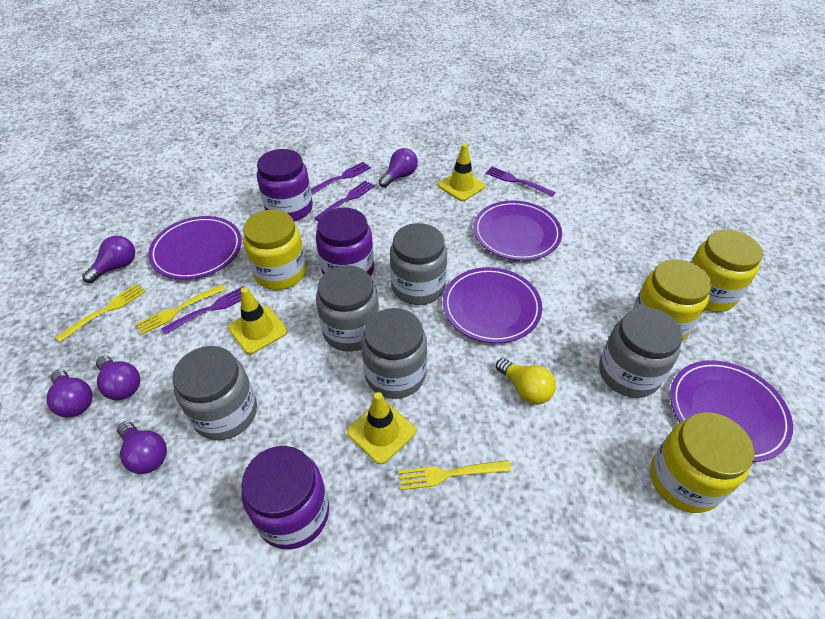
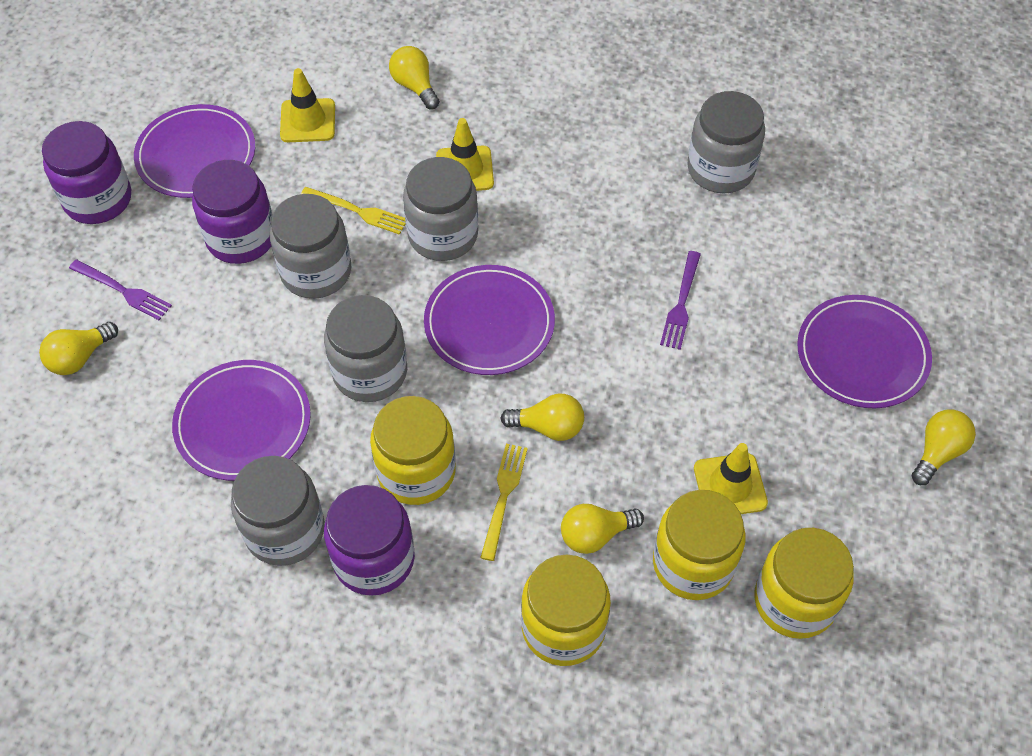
purple fork: 4 -> 2
purple light bulb: 5 -> 0
yellow fork: 3 -> 2
yellow light bulb: 1 -> 5

